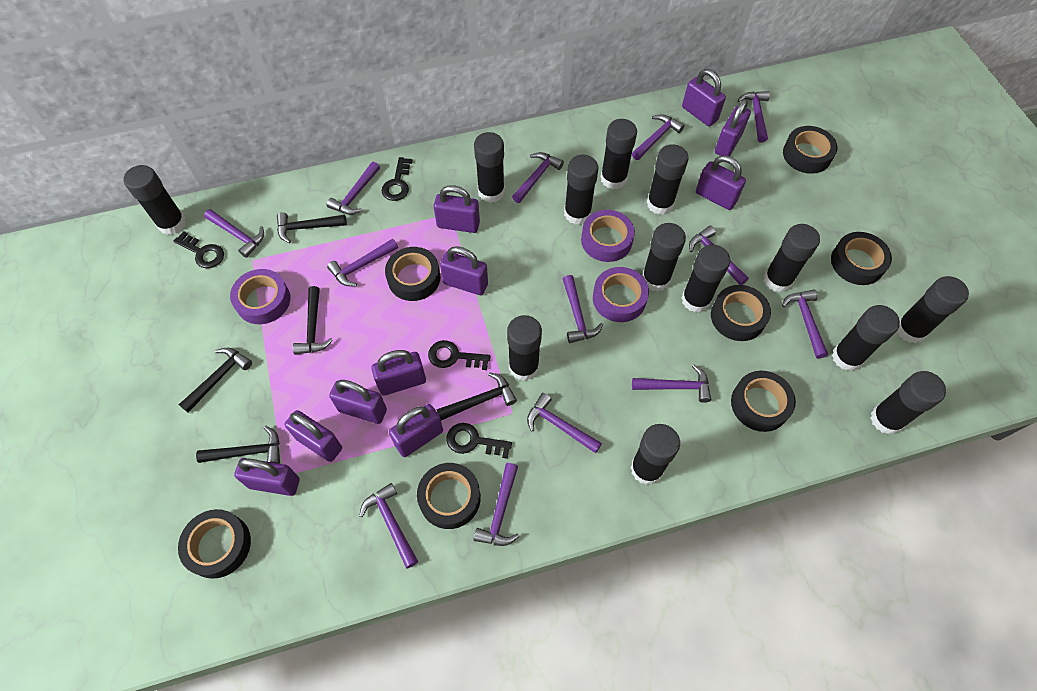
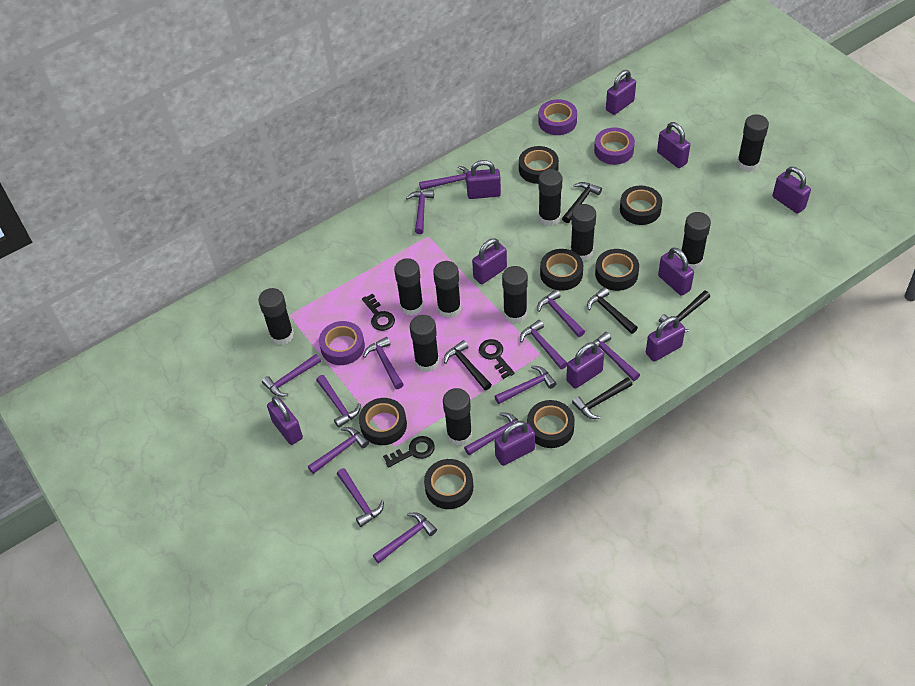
black glue stick: 13 -> 10
black key: 4 -> 3

